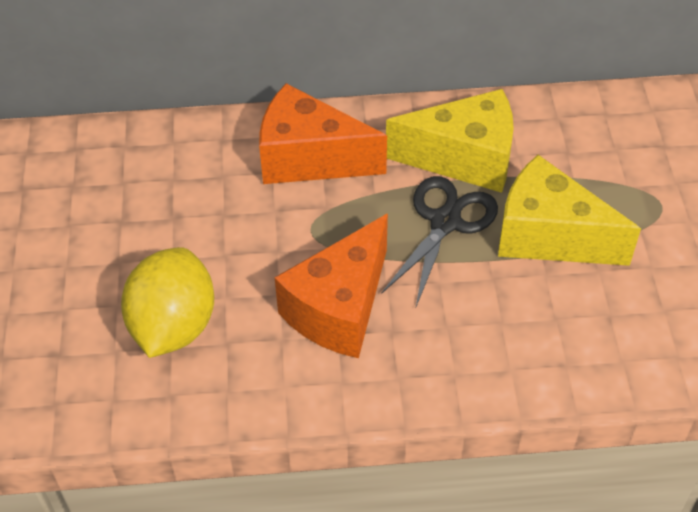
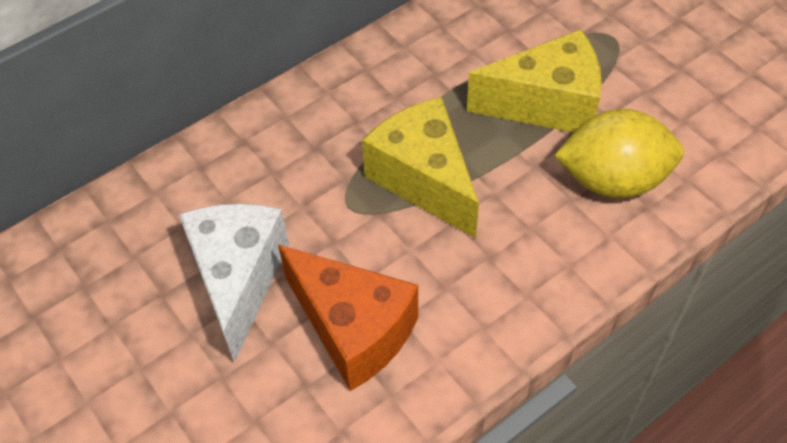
black scissors: 1 -> 0
orange cheese: 2 -> 1
white cheese: 0 -> 1

